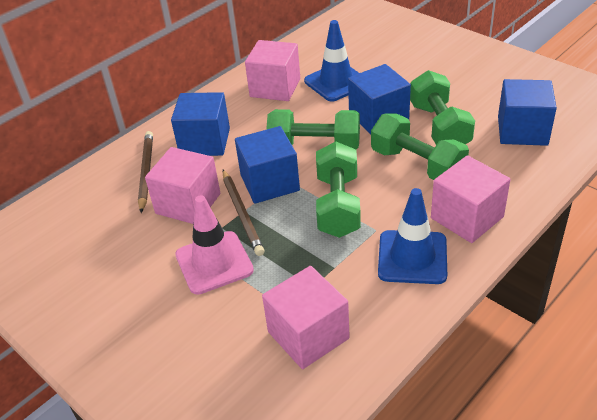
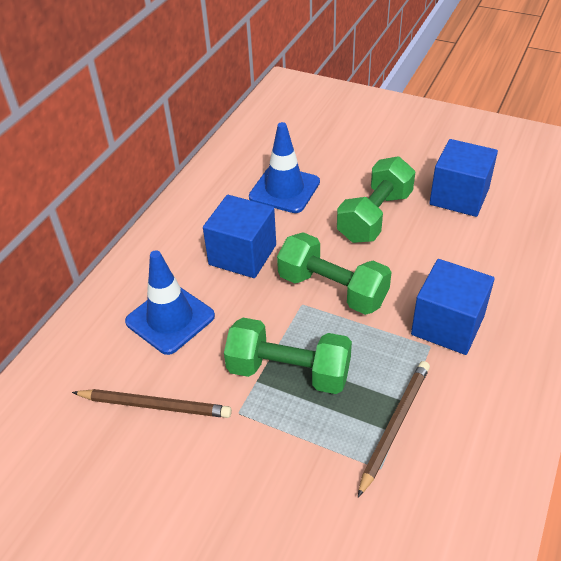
blue cube: 4 -> 3
green dumbbell: 4 -> 3
pink cube: 4 -> 0
pink traffic cone: 1 -> 0

